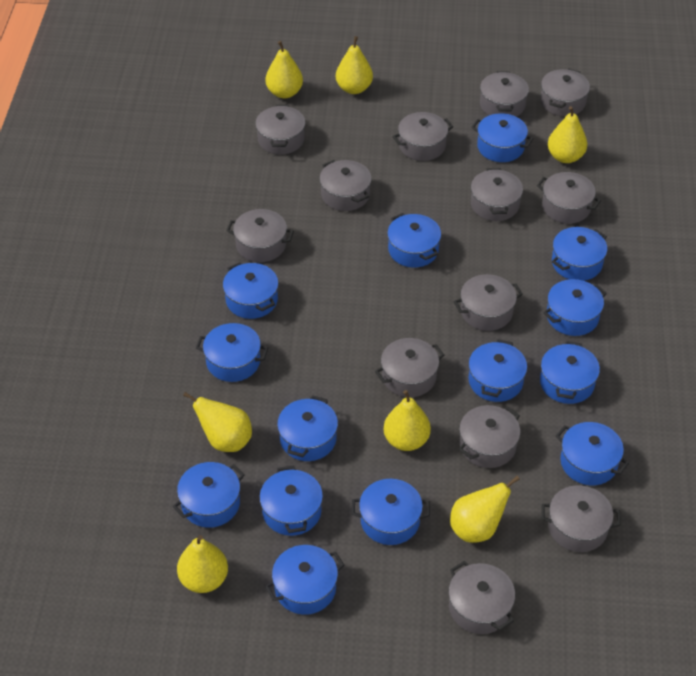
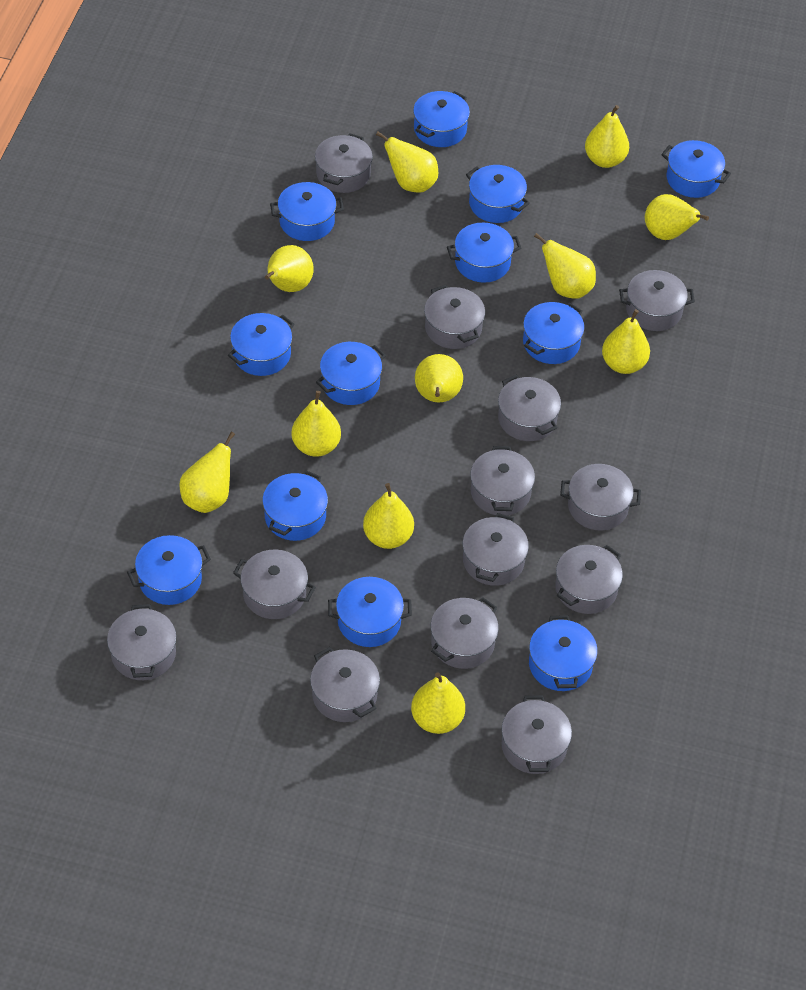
blue pot: 14 -> 12
yellow pear: 7 -> 11

